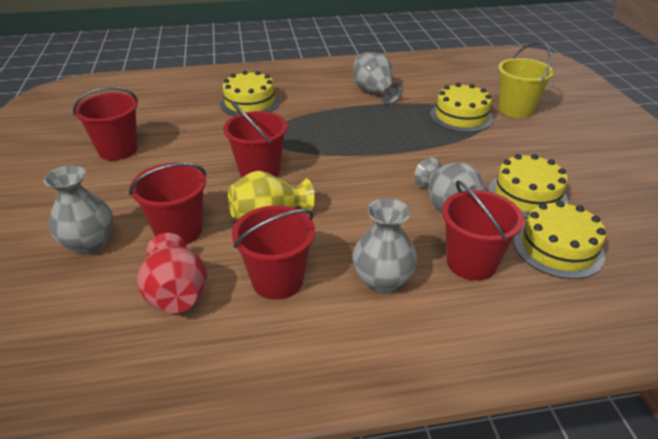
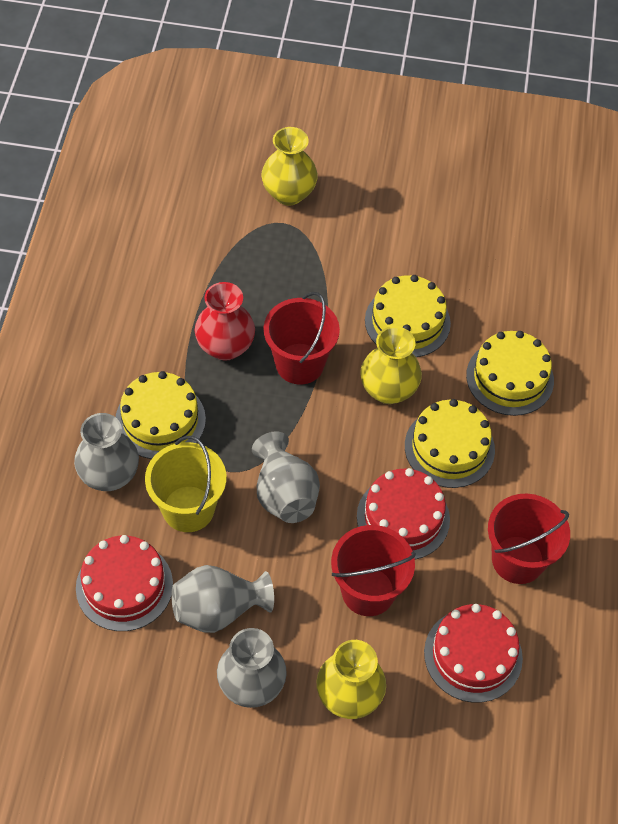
red bucket: 5 -> 3
red cake: 0 -> 3
yellow vase: 1 -> 3

